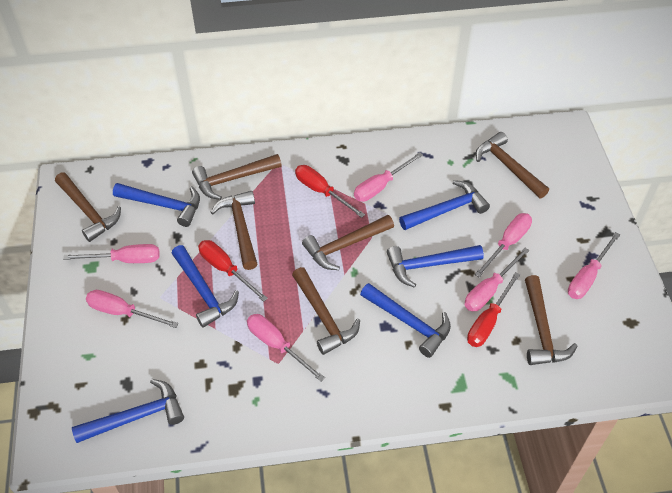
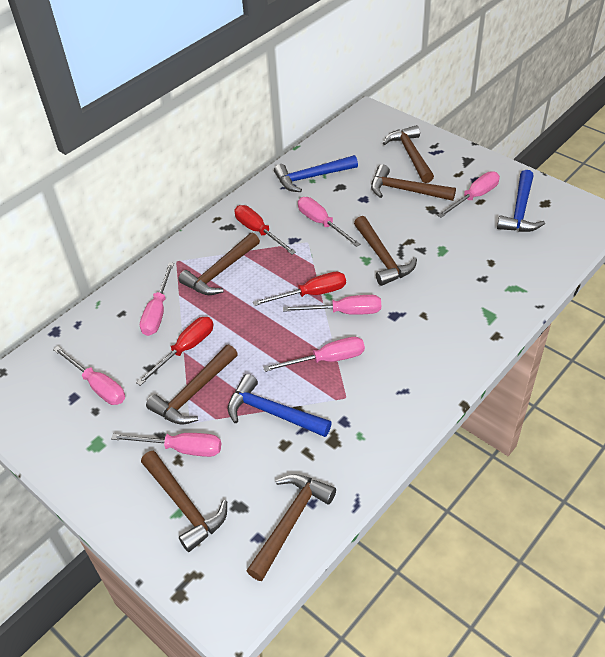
blue hammer: 6 -> 3

